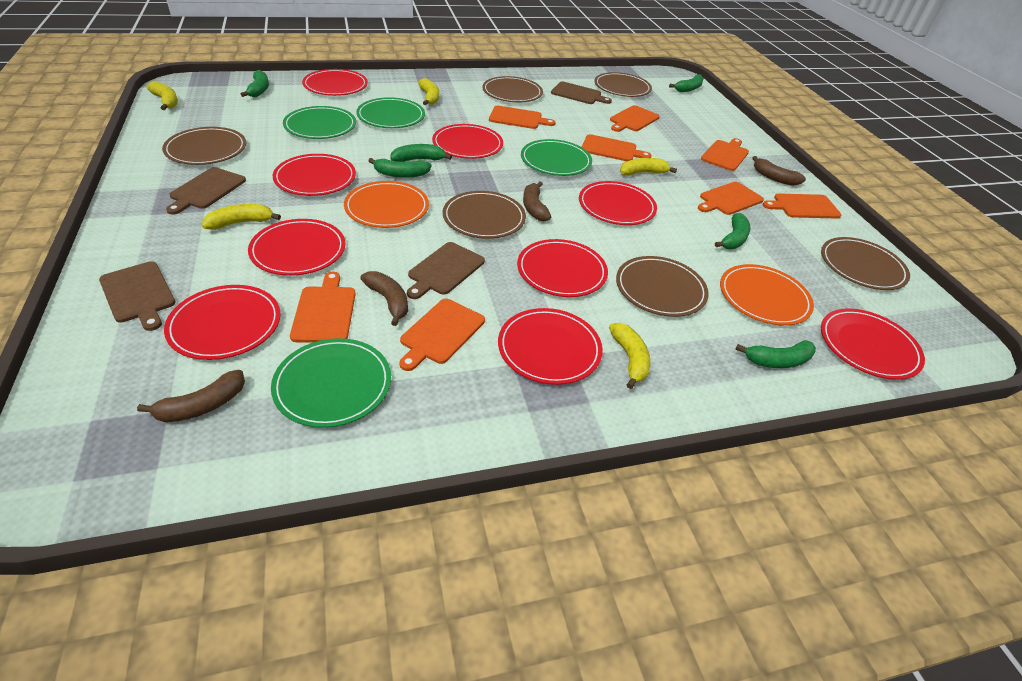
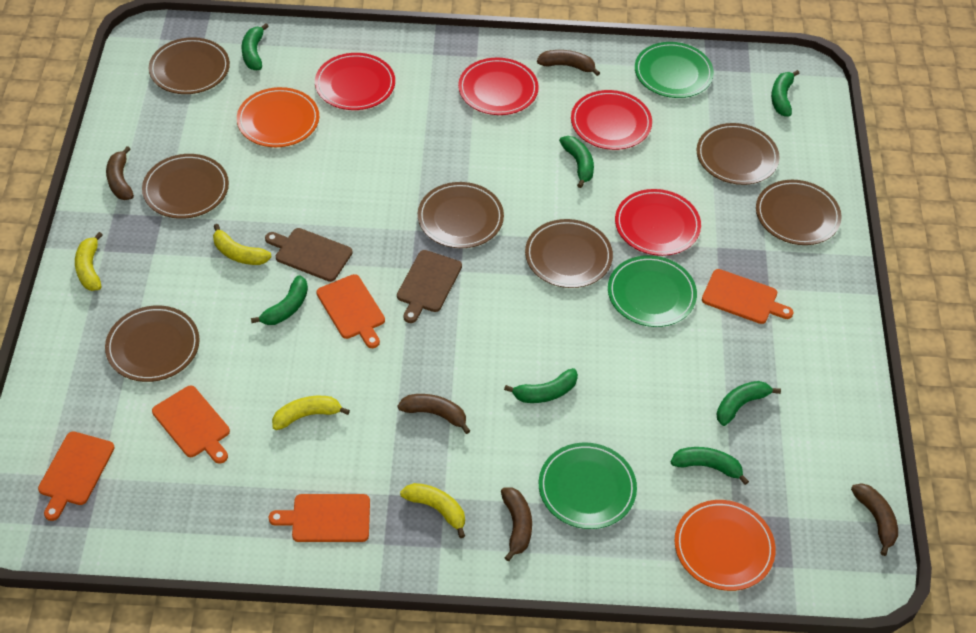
brown banana: 4 -> 5
brown cutting board: 4 -> 2
brown plate: 6 -> 7
green banana: 6 -> 7
green plate: 4 -> 3
orange cutting board: 8 -> 5
red plate: 9 -> 4
yellow banana: 5 -> 4

